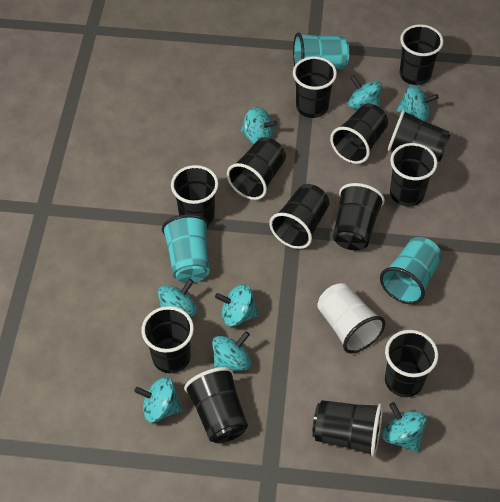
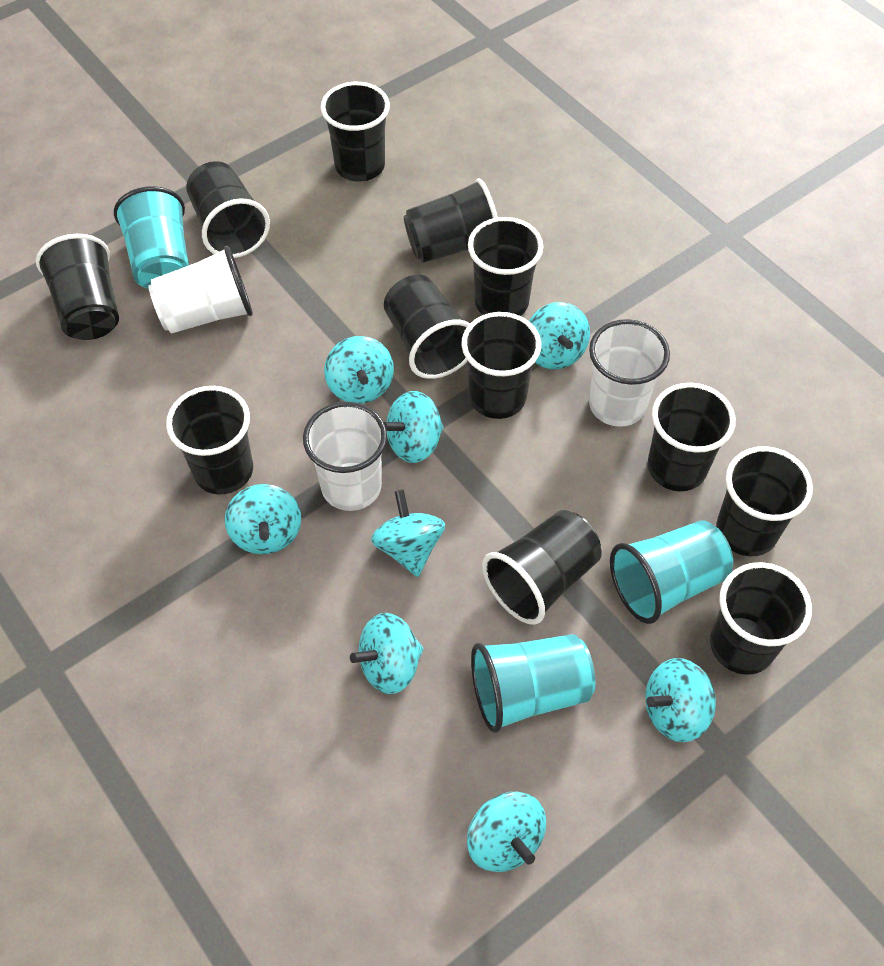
black cup: 13 -> 12
white cup: 1 -> 3

